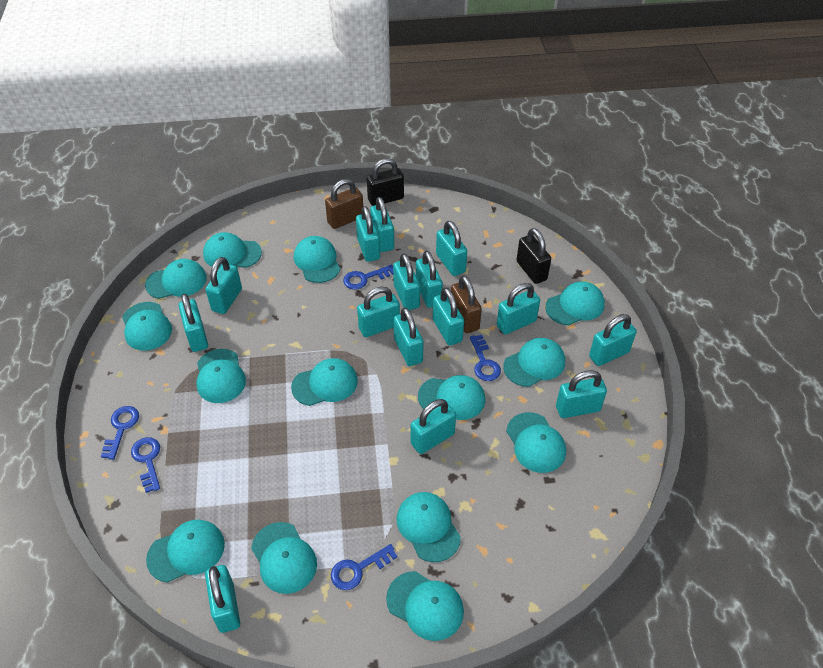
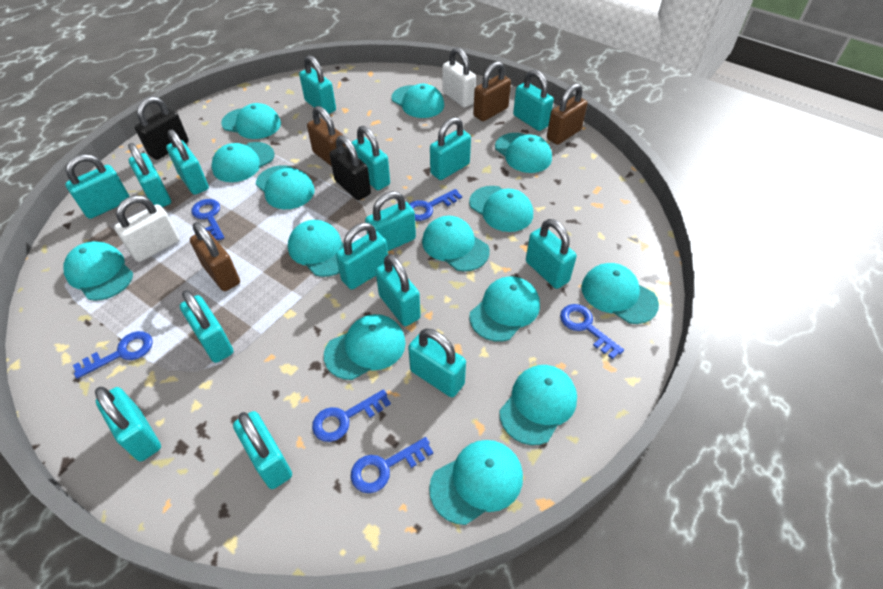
blue key: 5 -> 6
brown padlock: 2 -> 4
white padlock: 0 -> 2

